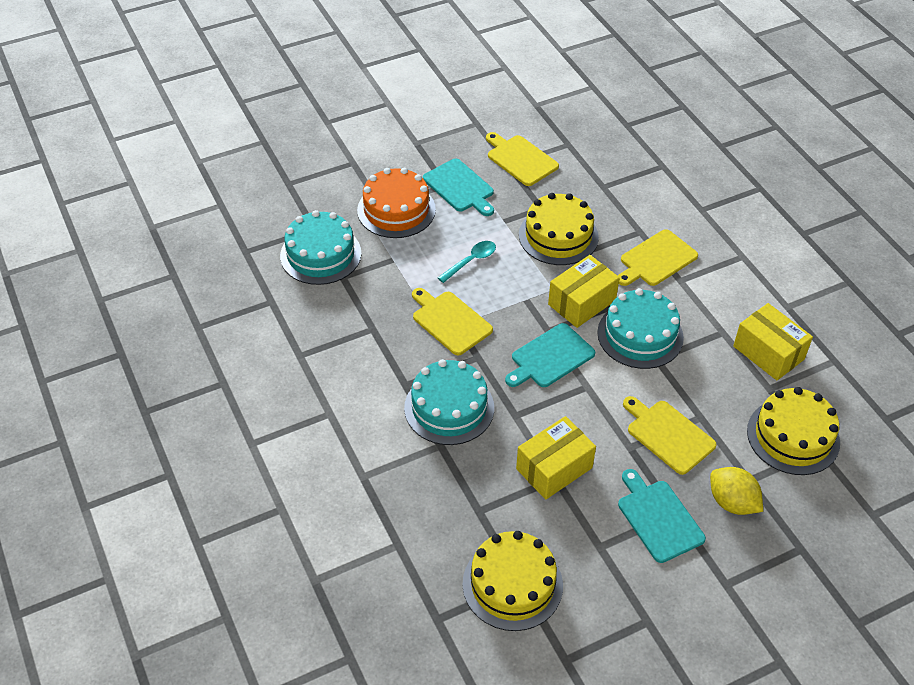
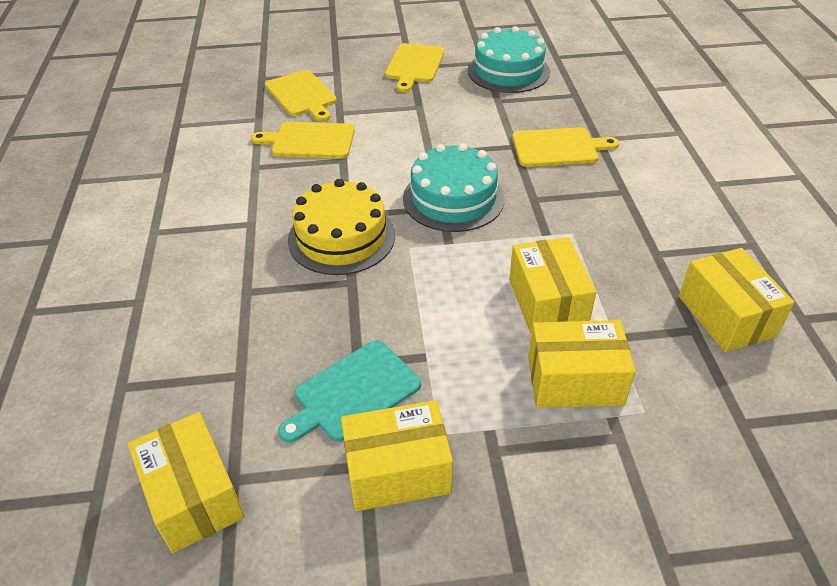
orange cake: 1 -> 0
turquoise cake: 3 -> 2
turquoise cutting board: 3 -> 1
turquoise spoon: 1 -> 0
yellow box: 3 -> 5
yellow cake: 3 -> 1
yellow lemon: 1 -> 0

